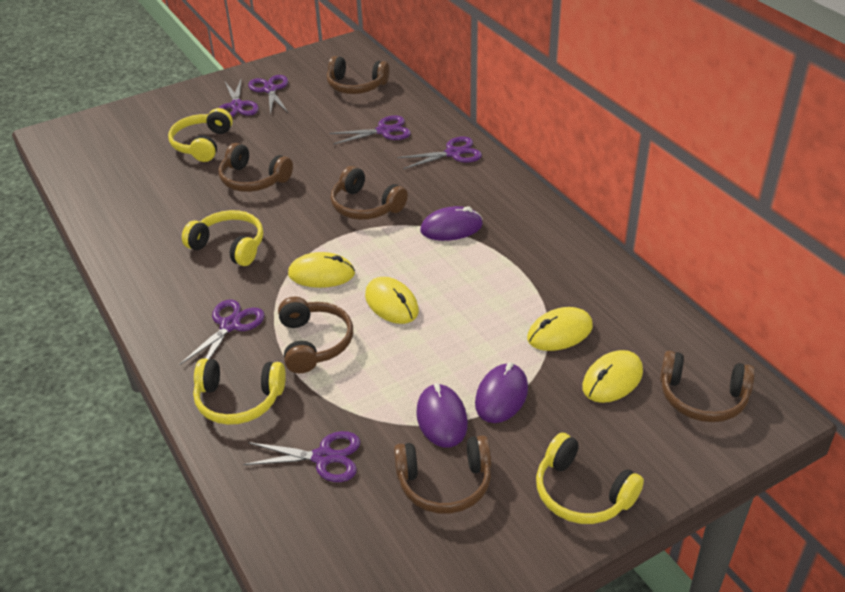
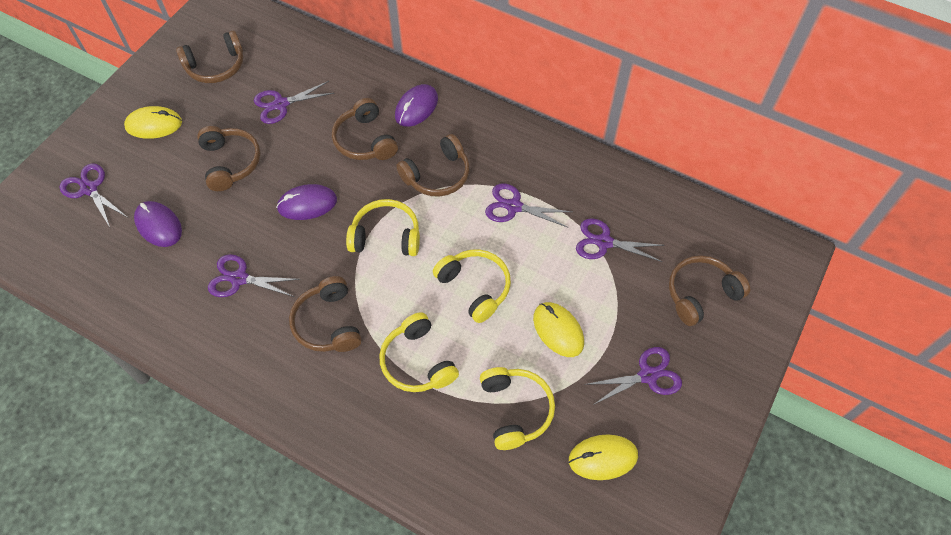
yellow mouse: 4 -> 3

